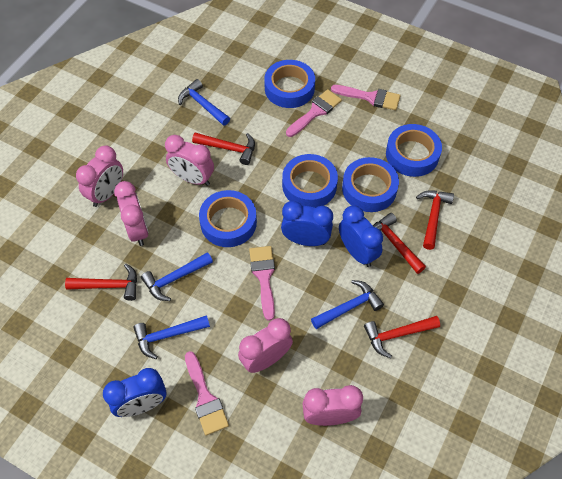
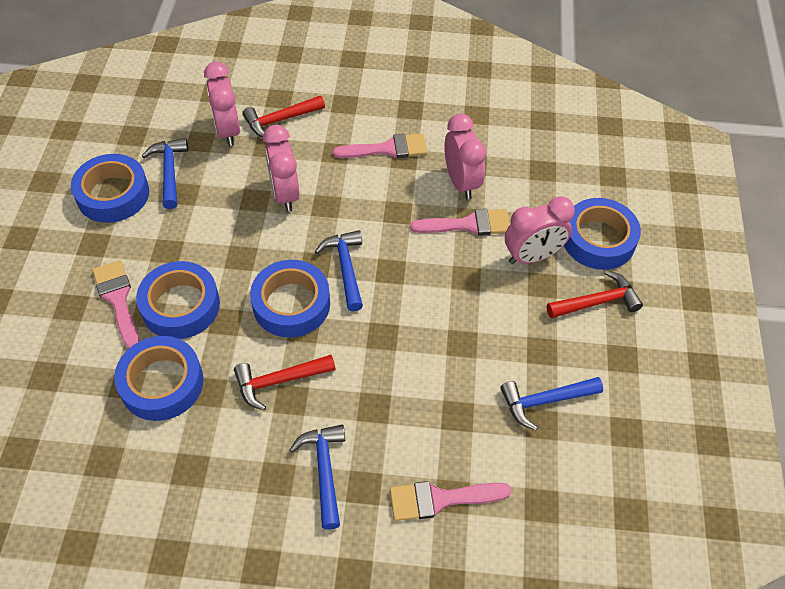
blue clock: 3 -> 0
pink clock: 5 -> 4
red hammer: 5 -> 3

